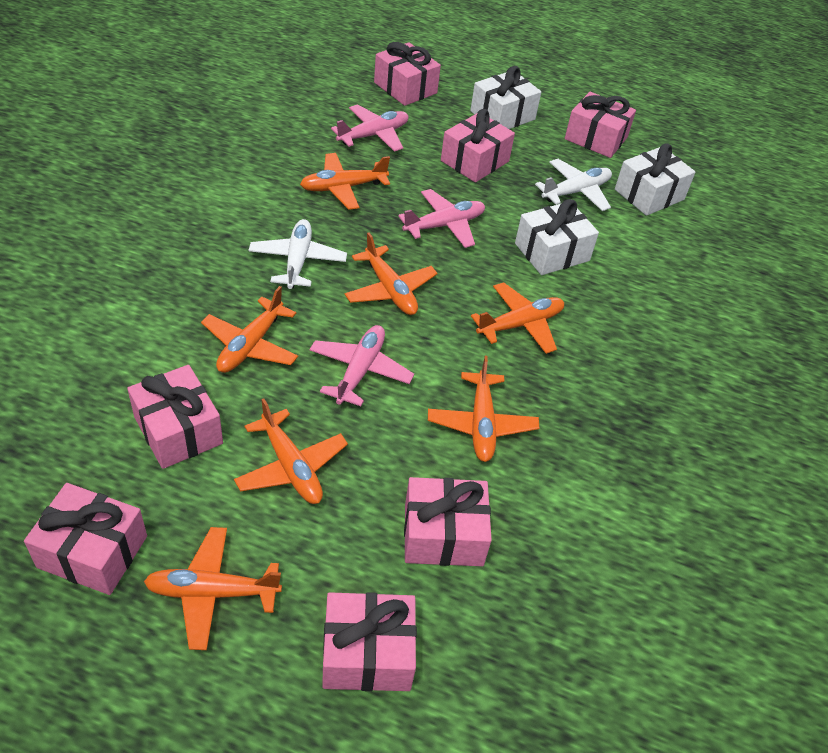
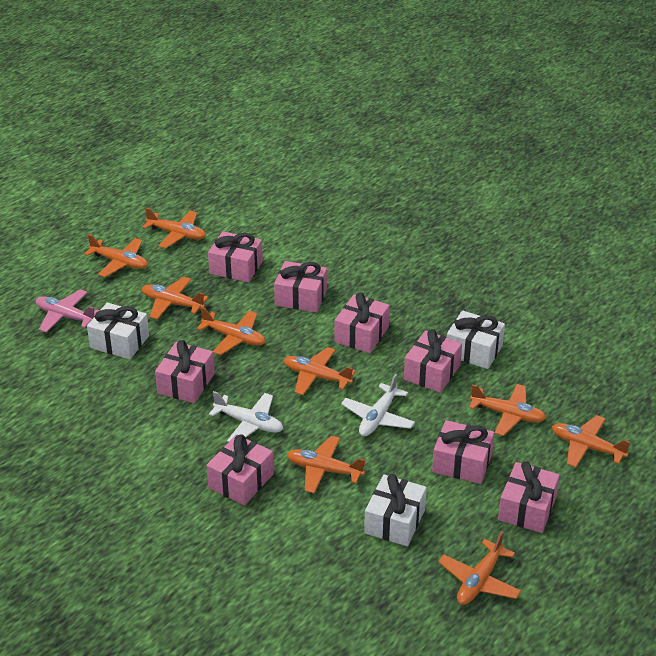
orange plane: 7 -> 9
pink gift: 7 -> 8
pink plane: 3 -> 1

